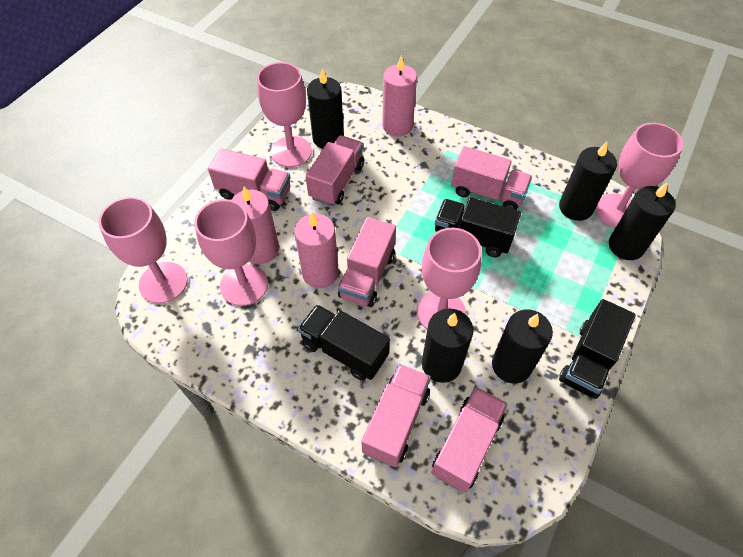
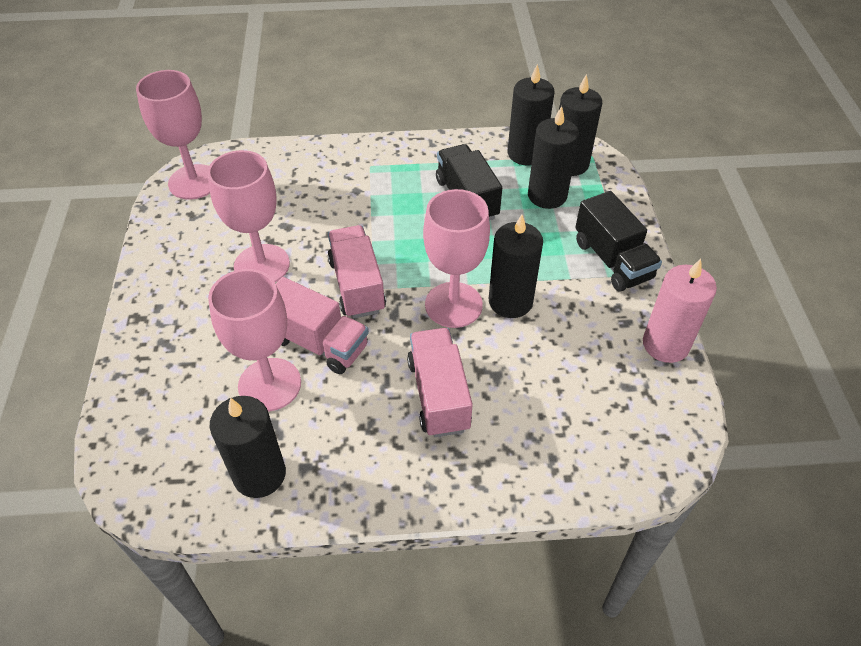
black truck: 3 -> 2
pink candle: 3 -> 1
pink goblet: 5 -> 4
pink truck: 6 -> 3

